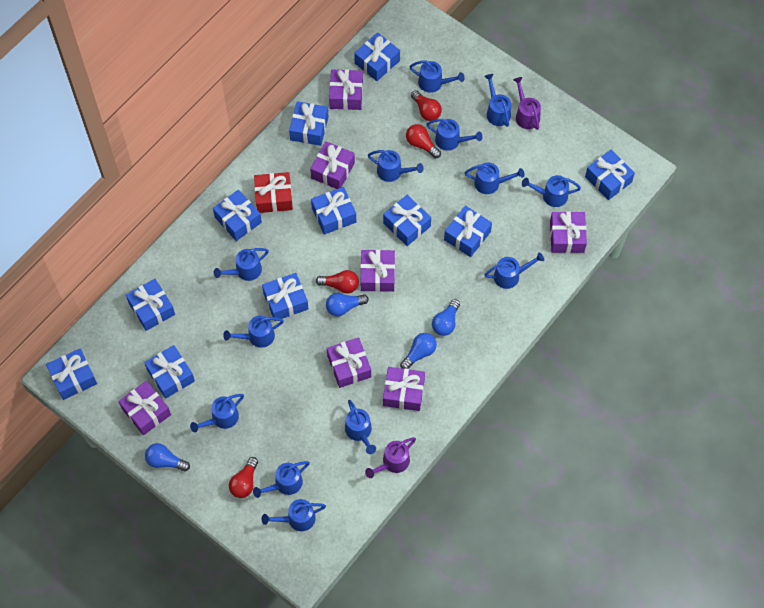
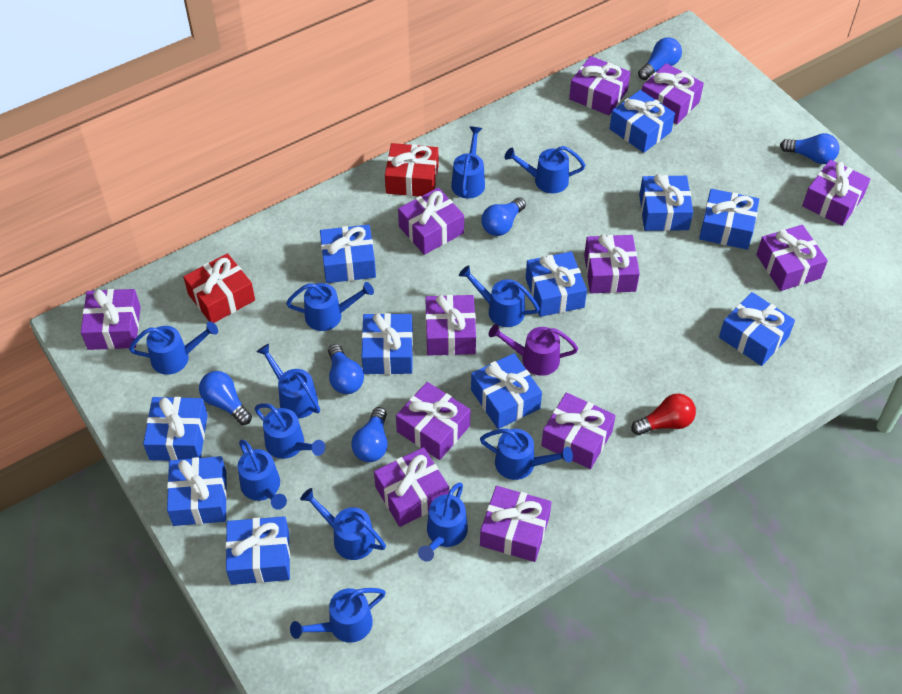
blue light bulb: 4 -> 6
blue watering can: 13 -> 12
purple gift: 7 -> 12
purple watering can: 2 -> 1
red gift: 1 -> 2
red light bulb: 4 -> 1

